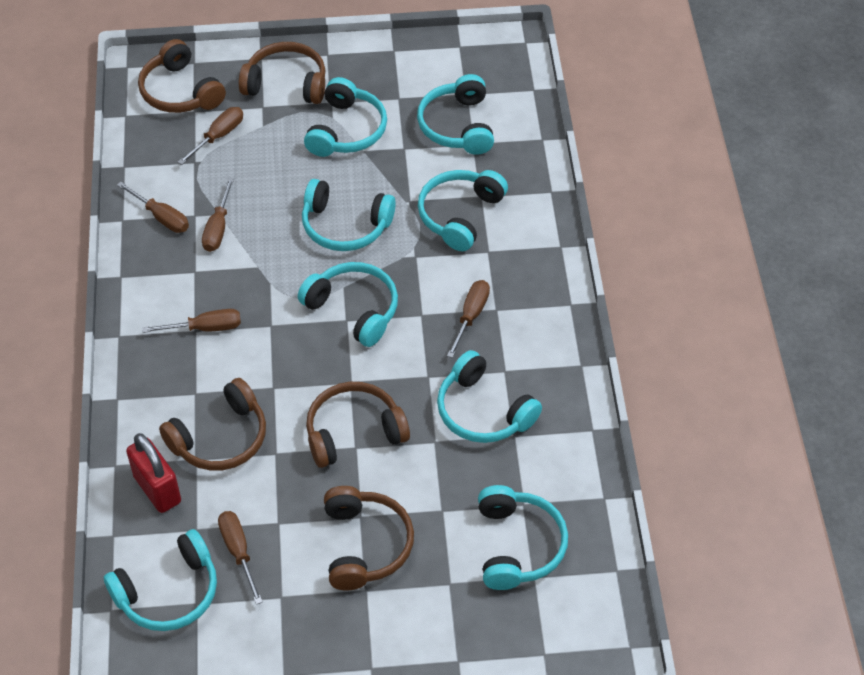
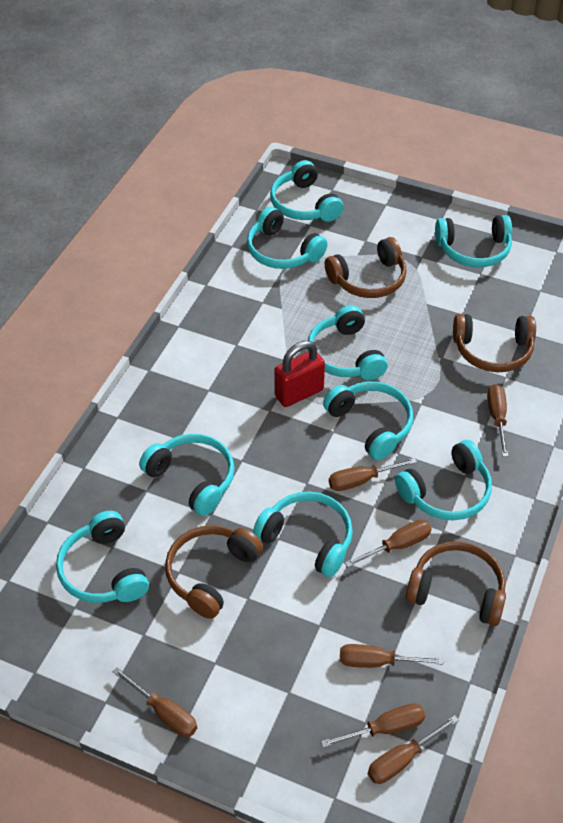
brown headphones: 5 -> 4
brown screwdriver: 6 -> 7
turquoise headphones: 8 -> 9

